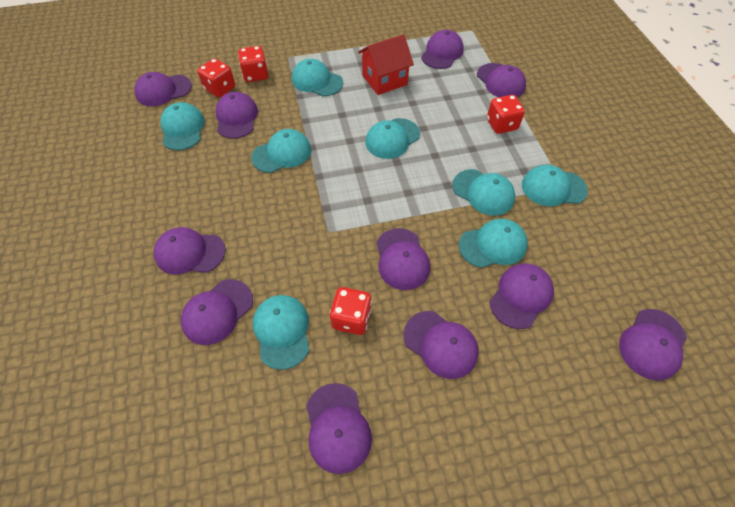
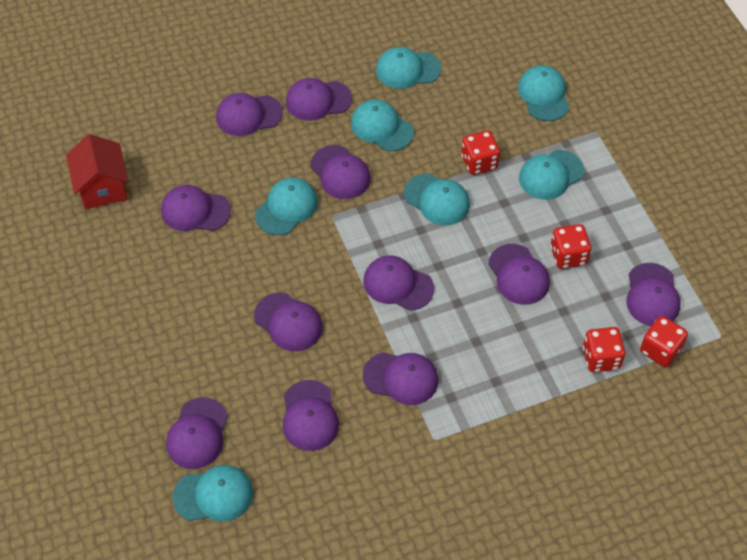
turquoise cap: 8 -> 7

